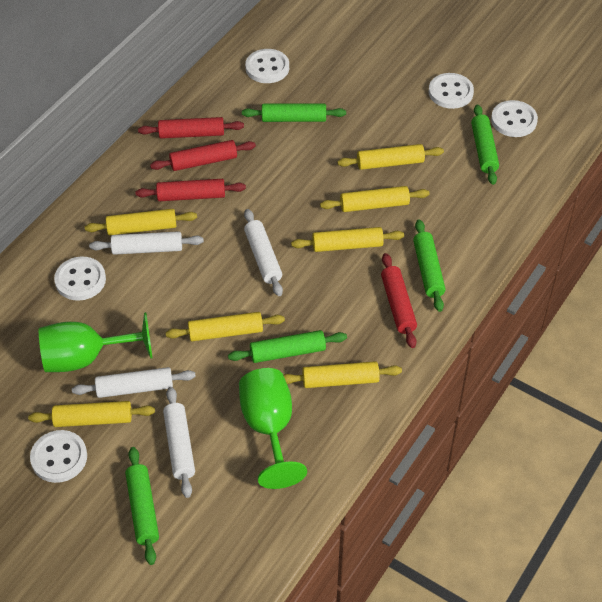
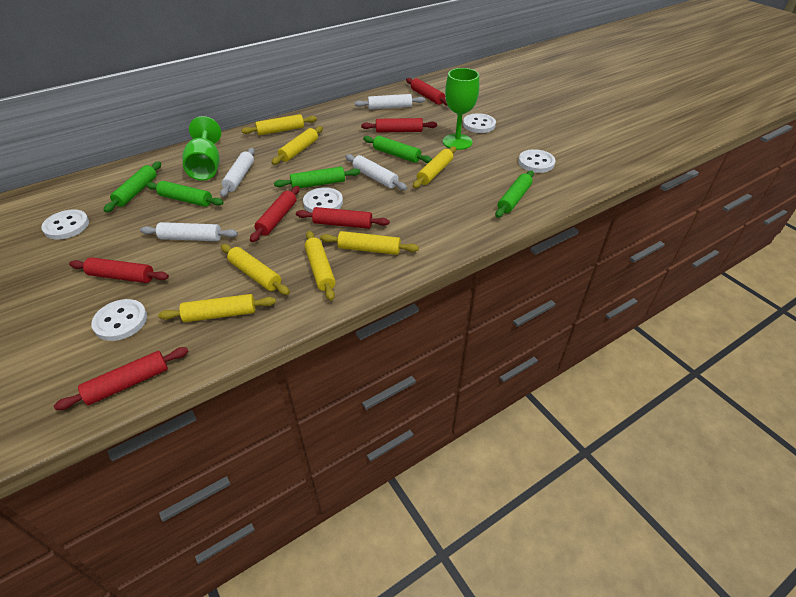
red rolling pin: 4 -> 6

